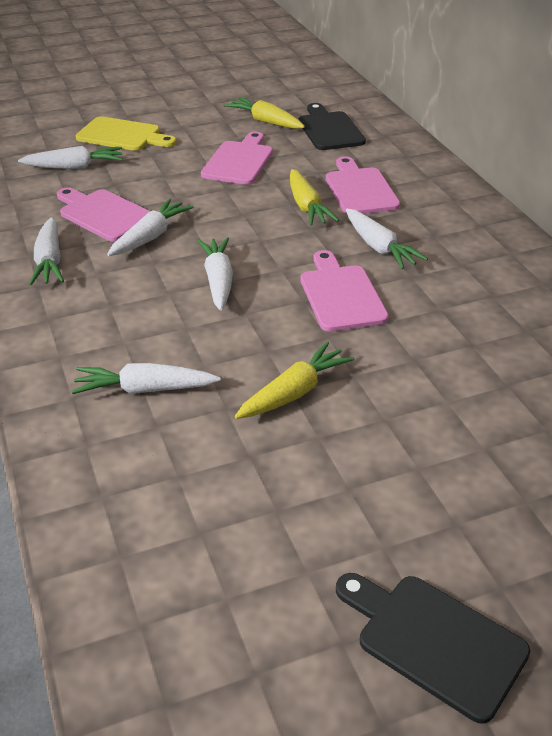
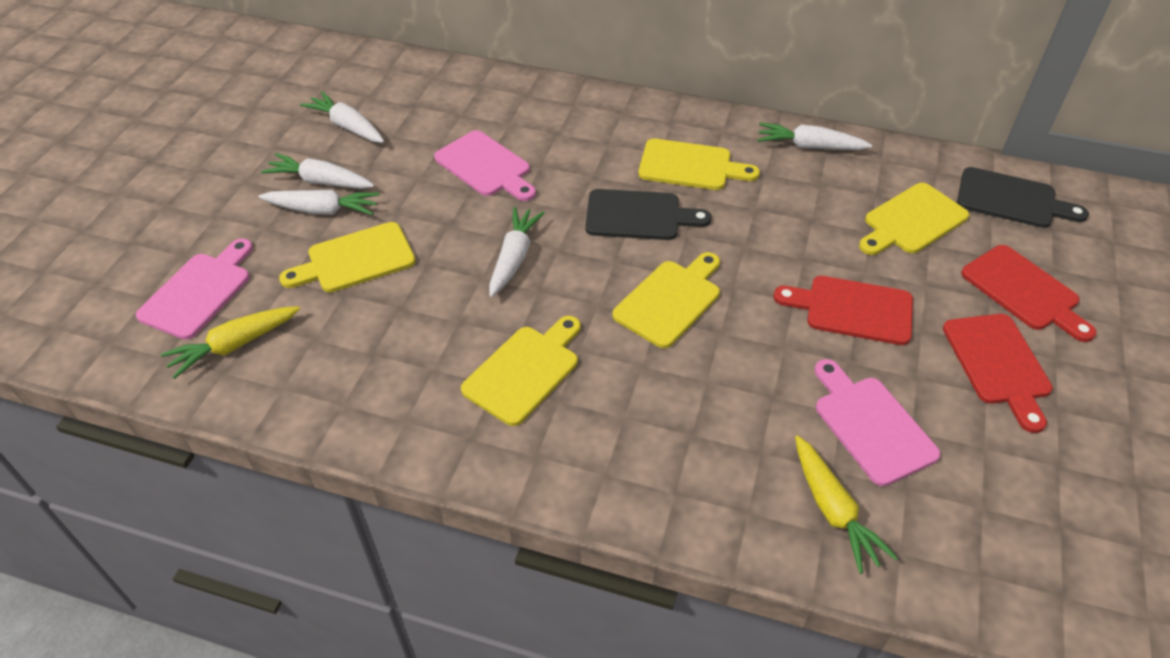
pink cutting board: 4 -> 3
red cutting board: 0 -> 3
white carrot: 6 -> 5
yellow carrot: 3 -> 2
yellow cutting board: 1 -> 5

